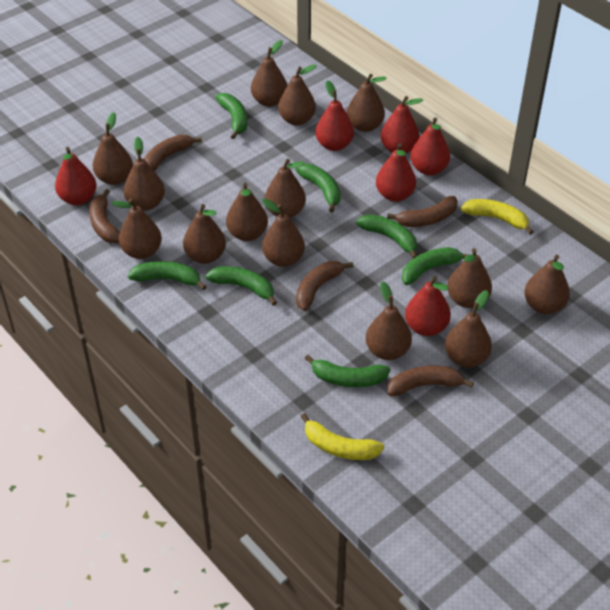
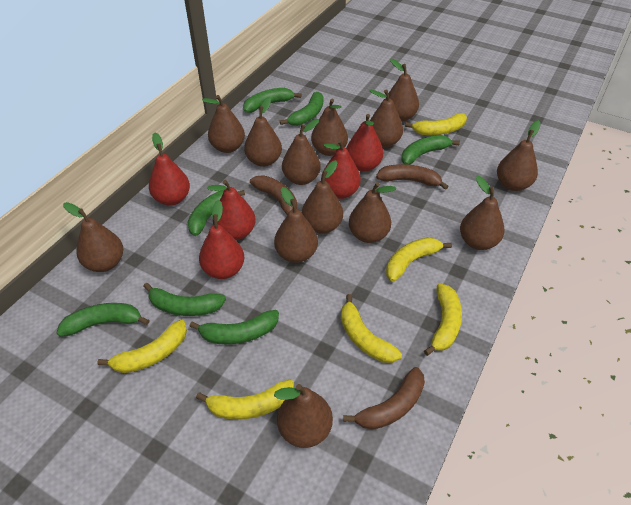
brown banana: 5 -> 3
brown pear: 14 -> 13
red pear: 6 -> 5
yellow banana: 2 -> 6

